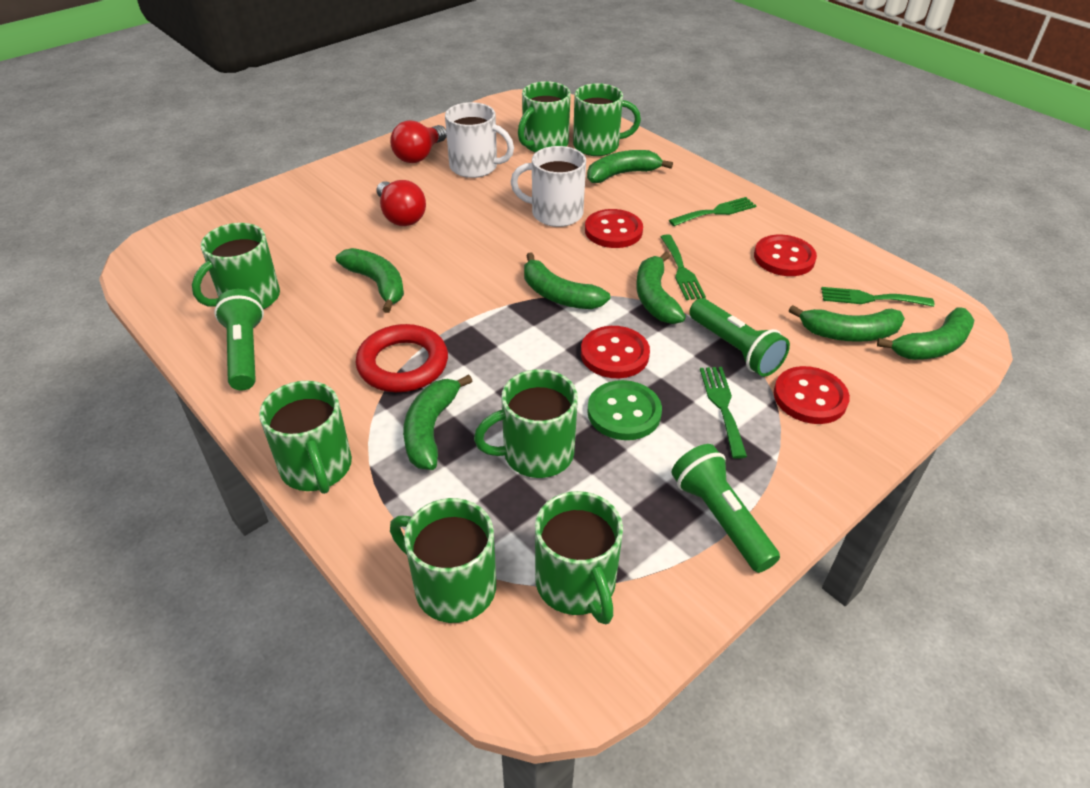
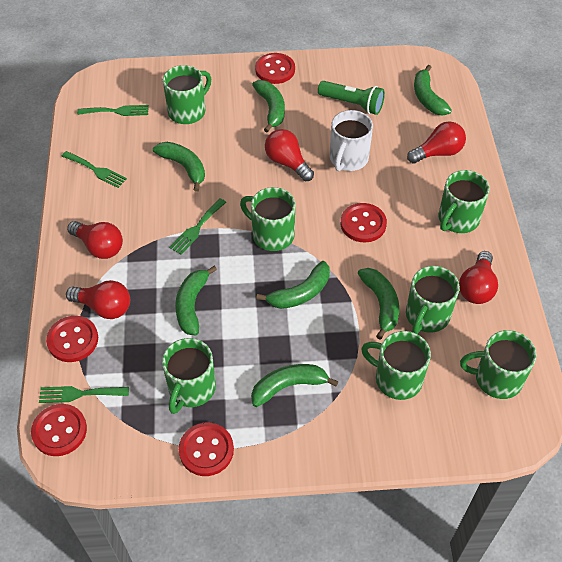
green button: 1 -> 0
green flashlight: 3 -> 1
red button: 4 -> 5
red light bulb: 2 -> 5
red ring: 1 -> 0
white mug: 2 -> 1

